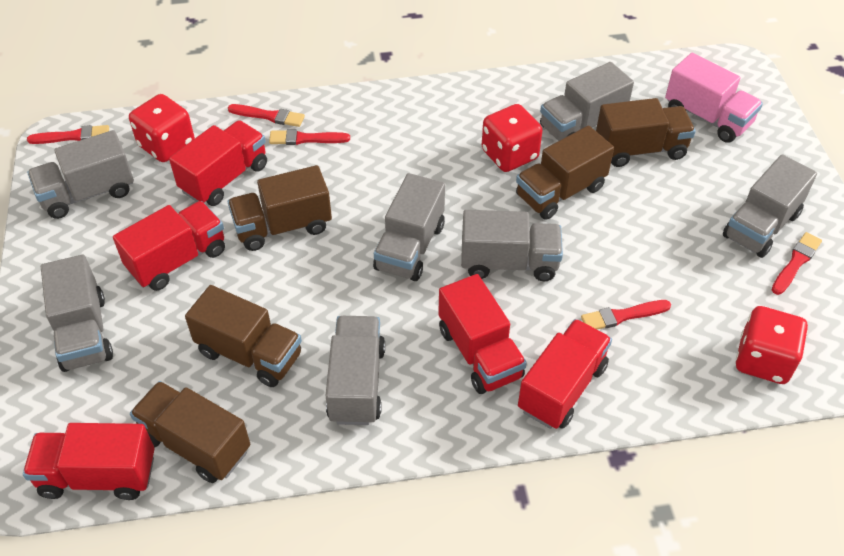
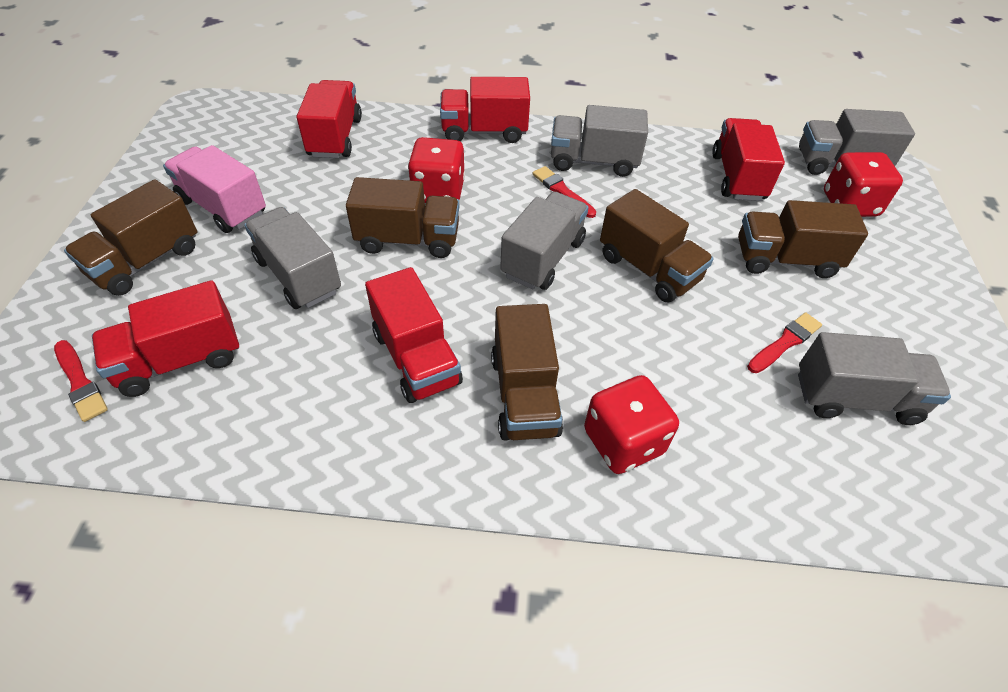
grey truck: 7 -> 5
red brush: 5 -> 3

